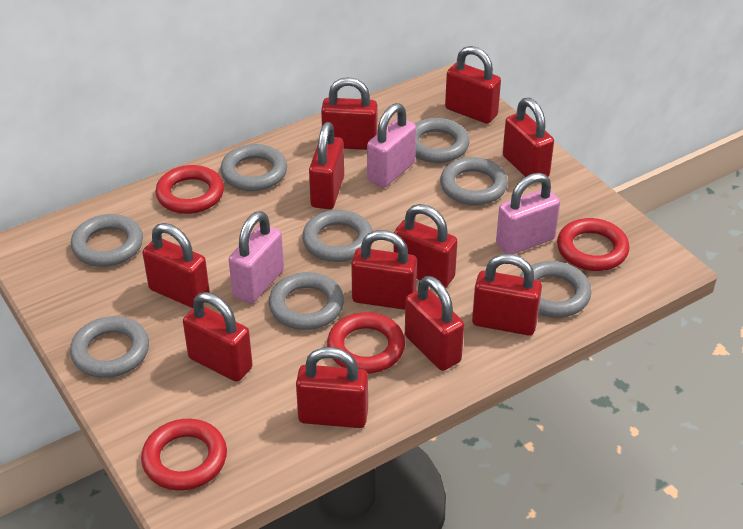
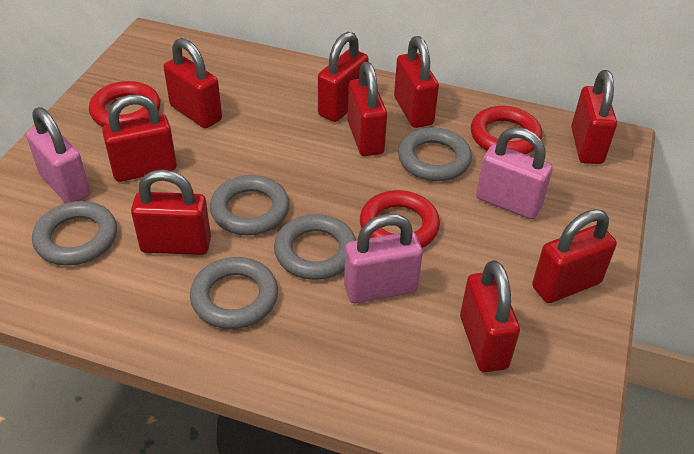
grey ring: 8 -> 5
red padlock: 11 -> 9
red ring: 4 -> 3

